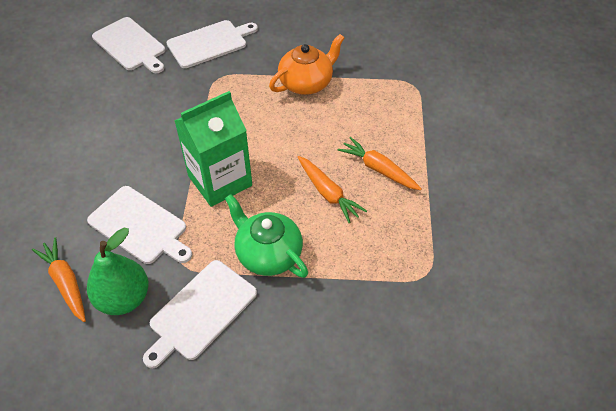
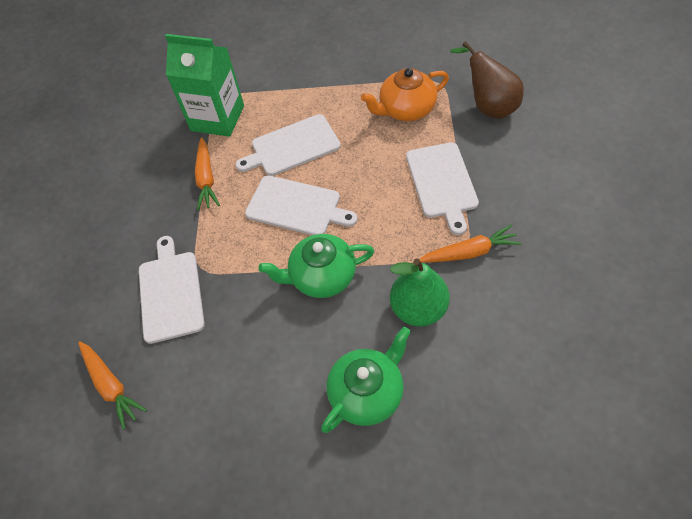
brown pear: 0 -> 1
green teapot: 1 -> 2

